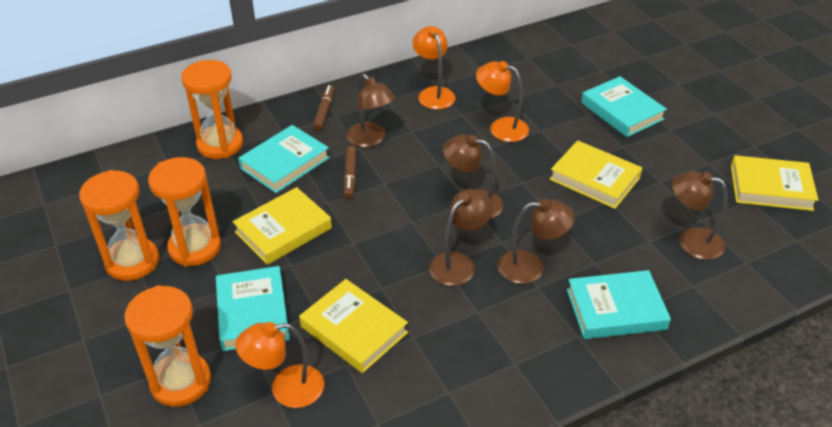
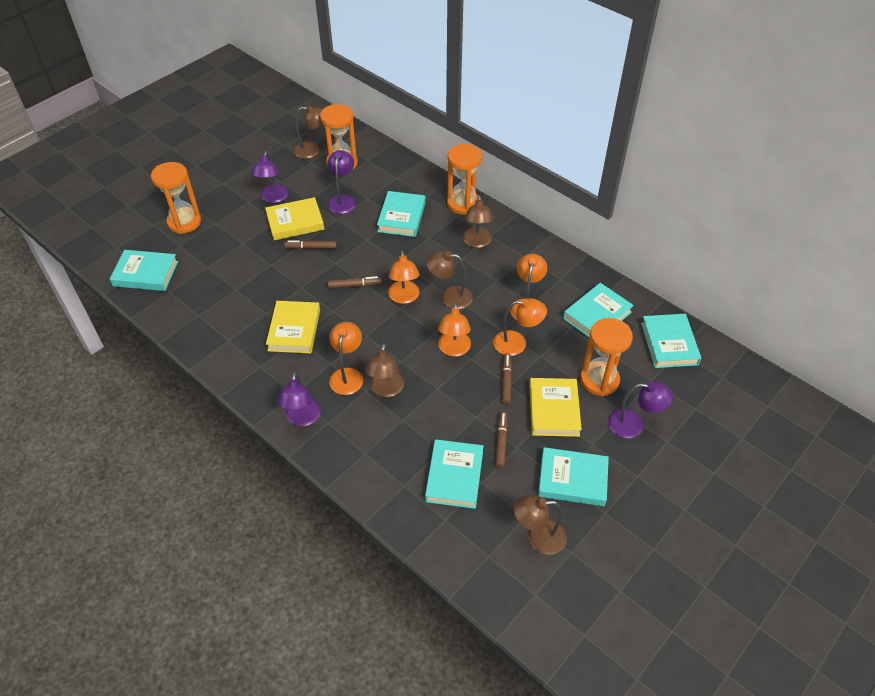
brown marker: 2 -> 4
orange lamp: 3 -> 5
purple lamp: 0 -> 4
turquoise book: 4 -> 6
yellow book: 4 -> 3

